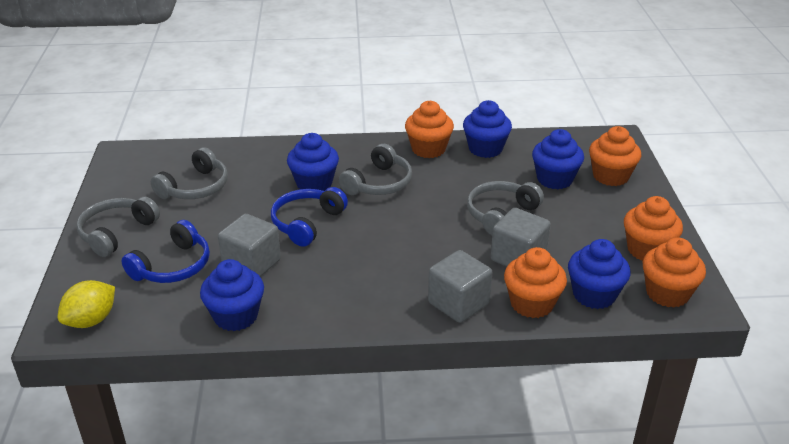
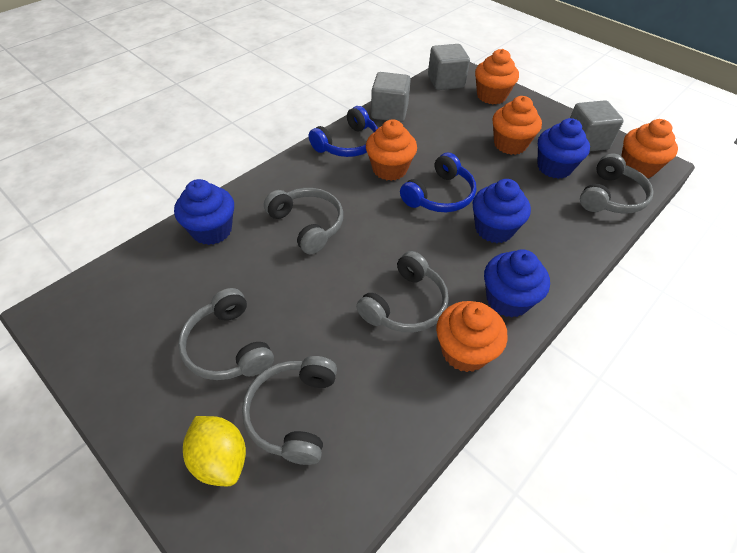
blue cupcake: 5 -> 4
grey headphones: 4 -> 5

